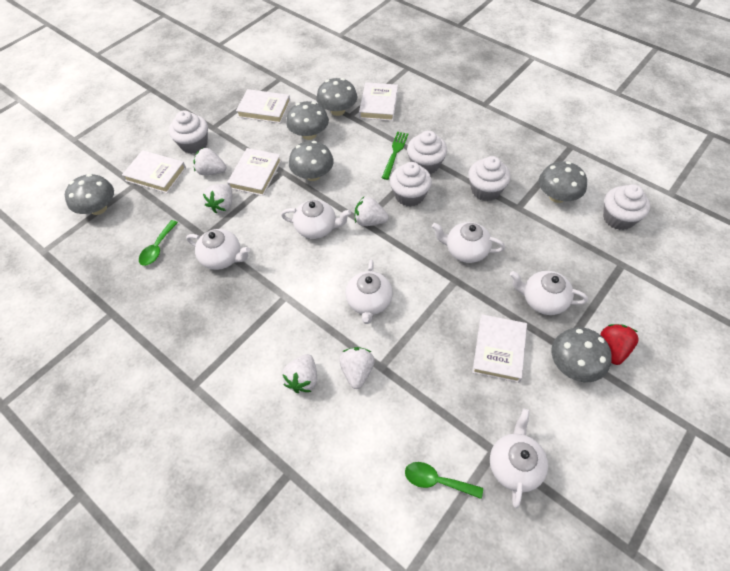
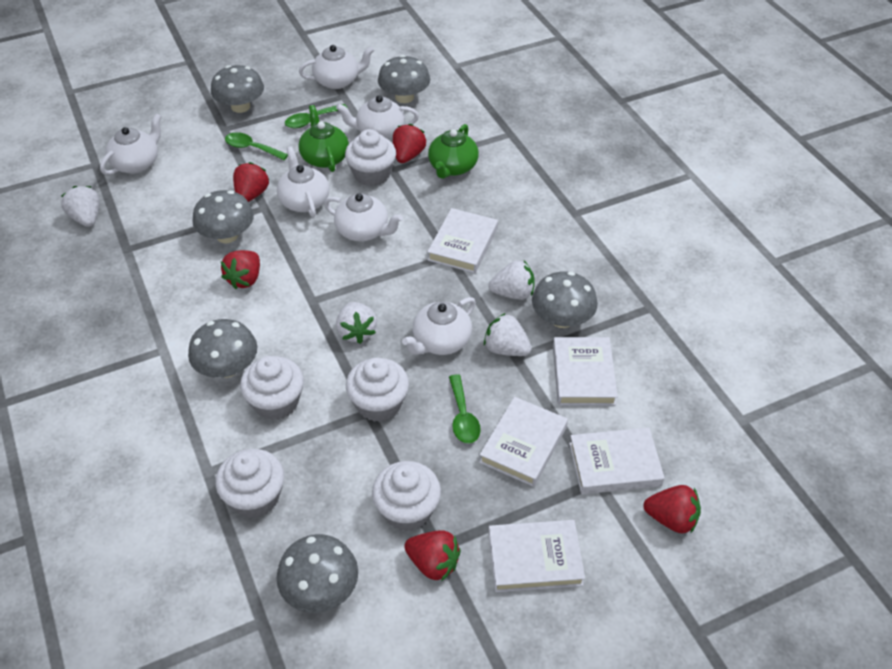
green fork: 1 -> 0
green spoon: 2 -> 3
green teapot: 0 -> 2
red strawberry: 1 -> 5
white strawberry: 5 -> 4

